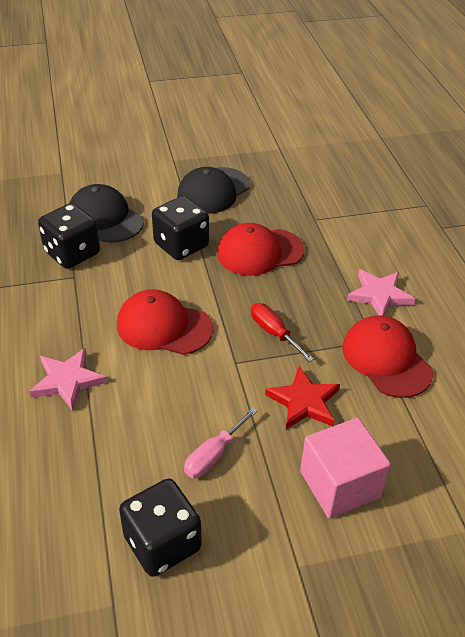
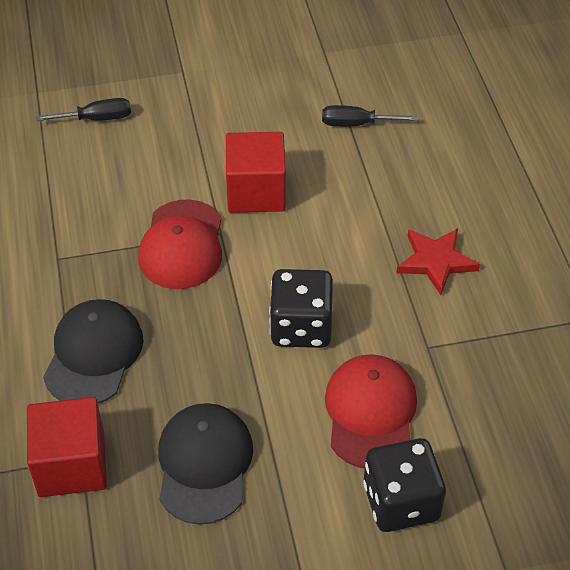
black dice: 3 -> 2
black screwdriver: 0 -> 2
pink cube: 1 -> 0
pink screwdriver: 1 -> 0
pink star: 2 -> 0
red cap: 3 -> 2
red cube: 0 -> 2
red screwdriver: 1 -> 0

